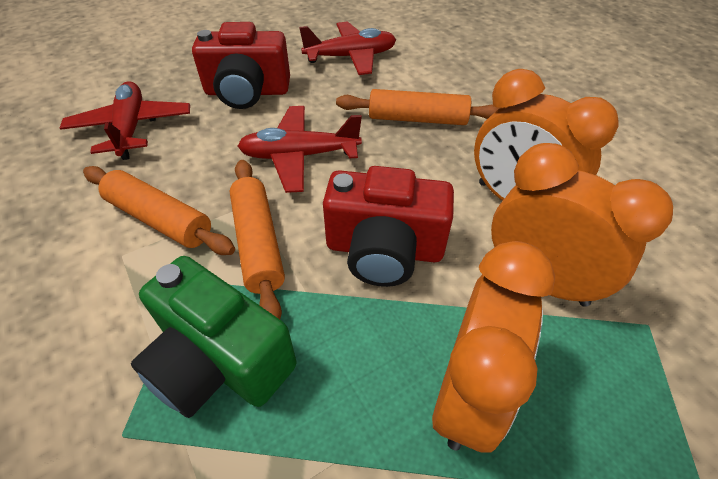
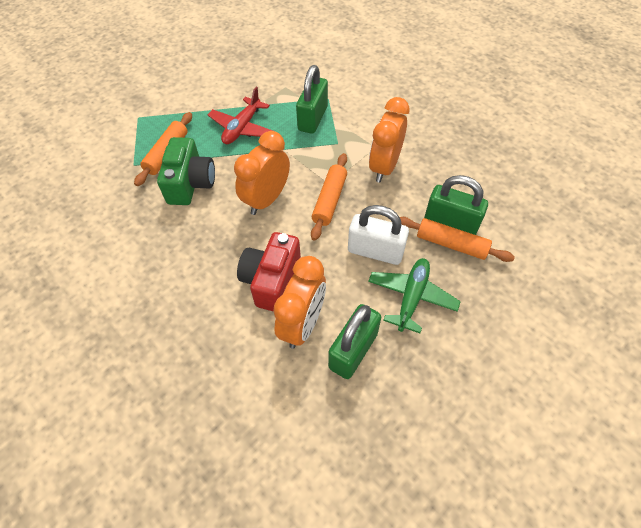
green padlock: 0 -> 3
green plane: 0 -> 1
red camera: 2 -> 1
red plane: 3 -> 1
white padlock: 0 -> 1

